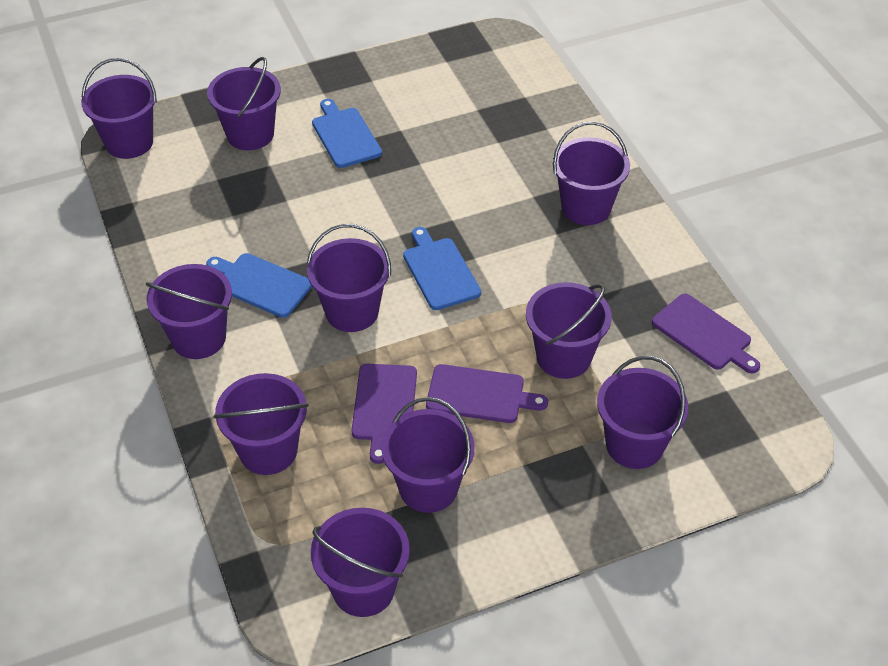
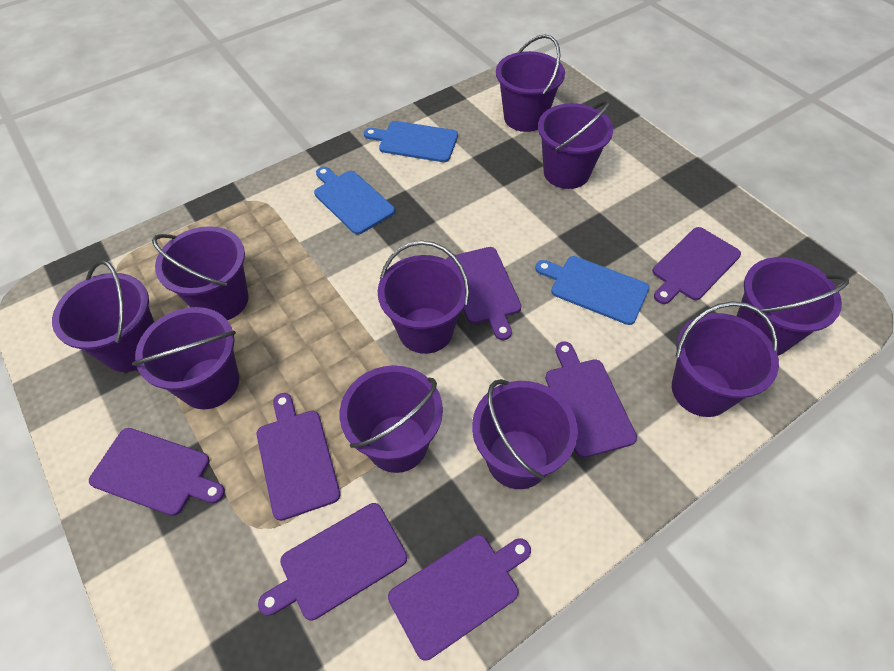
purple cutting board: 3 -> 7

